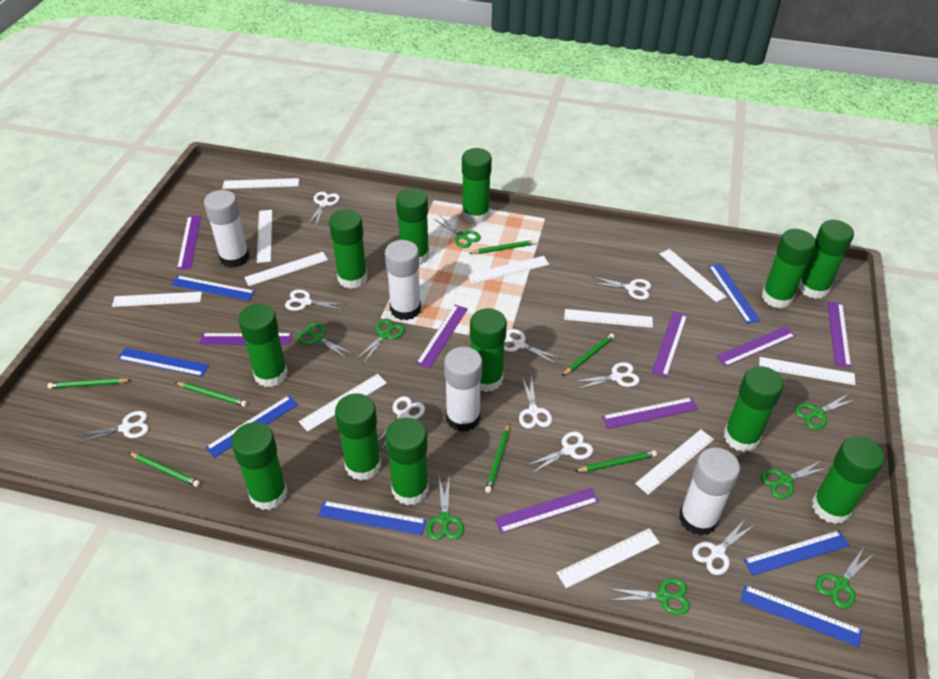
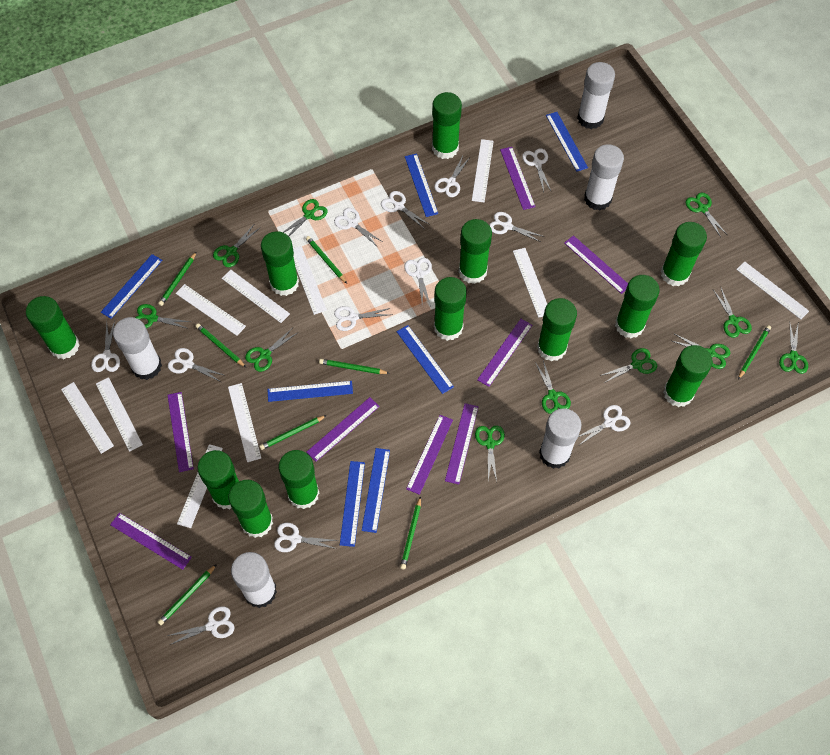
green pencil: 7 -> 8
green scissors: 8 -> 11
white glue stick: 4 -> 5
white ruler: 11 -> 10
white scissors: 10 -> 12

